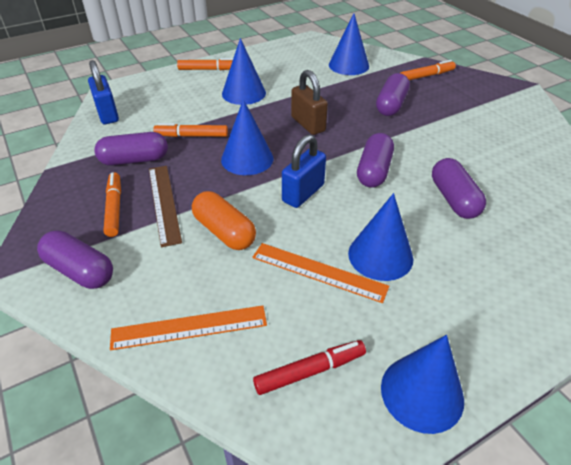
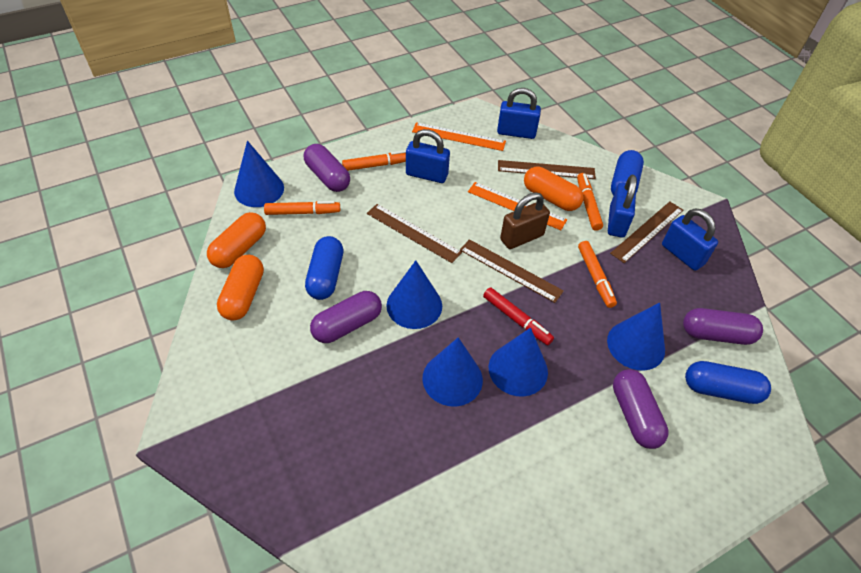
blue capsule: 0 -> 3
blue padlock: 2 -> 4
brown ruler: 1 -> 4
orange capsule: 1 -> 3
purple capsule: 5 -> 4

